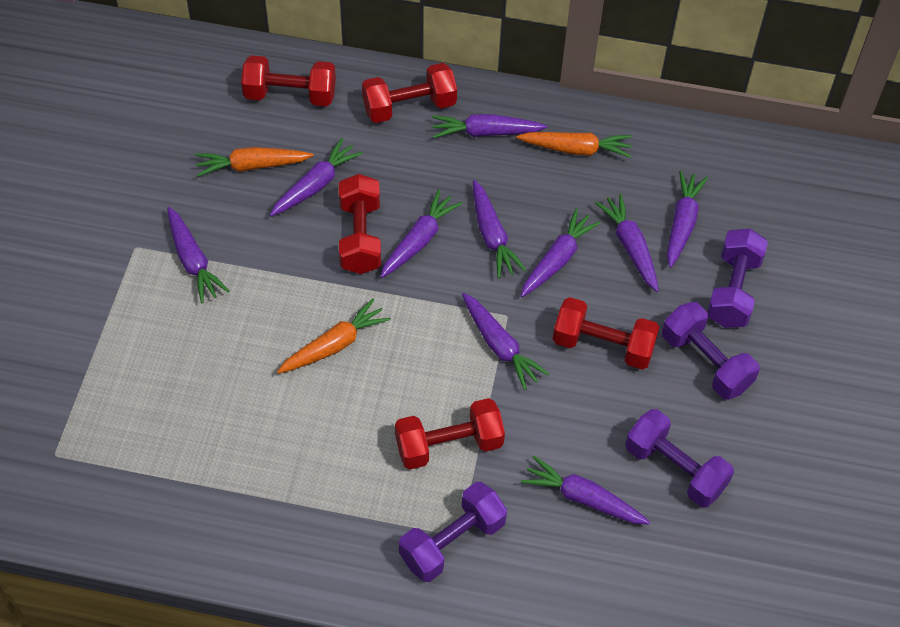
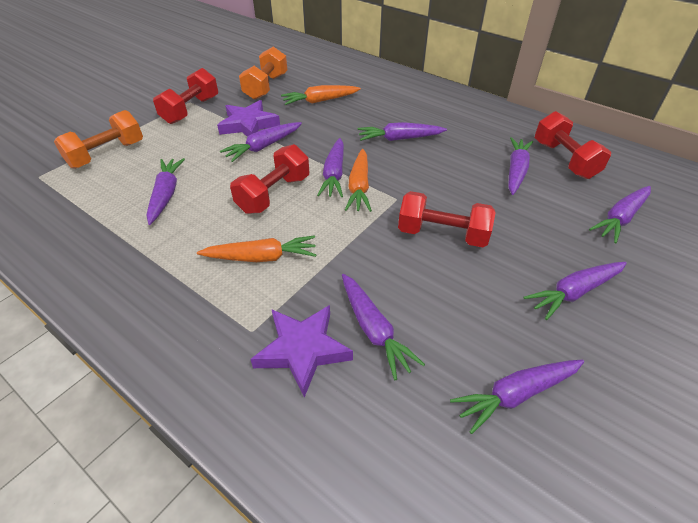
orange dumbbell: 0 -> 2
purple carrot: 10 -> 9
purple dumbbell: 4 -> 0
purple star: 0 -> 2
red dumbbell: 5 -> 4

